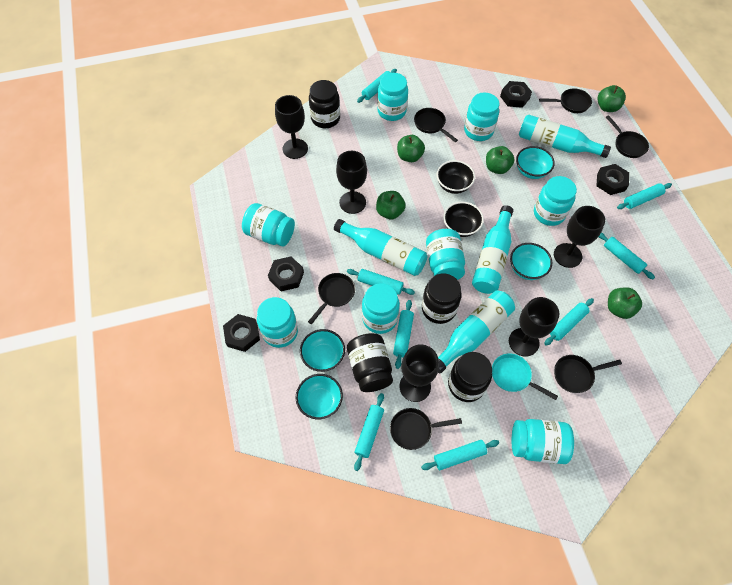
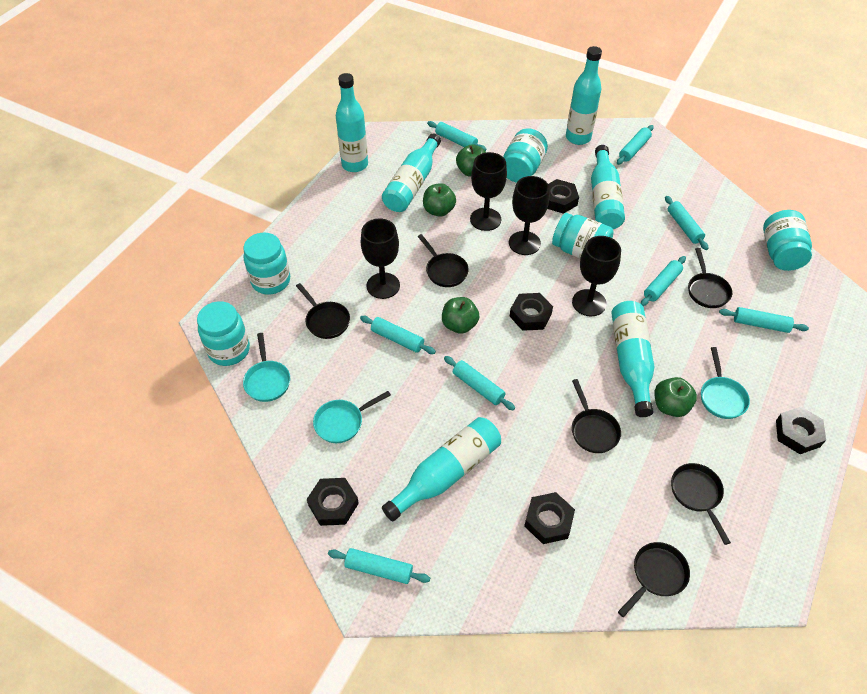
black bowl: 2 -> 0
black goblet: 5 -> 4
black jar: 4 -> 0
black nut: 4 -> 5
green apple: 5 -> 4
turquoise bottle: 4 -> 6
turquoise bowl: 4 -> 0
turquoise jar: 8 -> 5
turquoise pan: 1 -> 3

